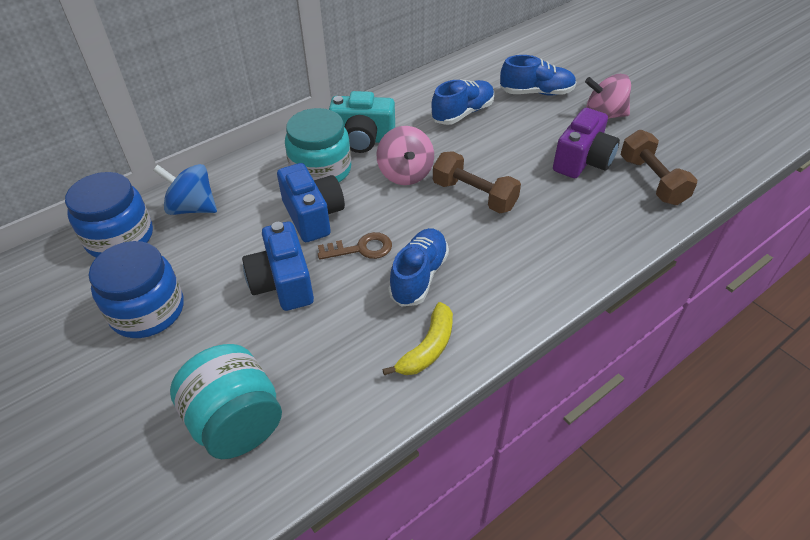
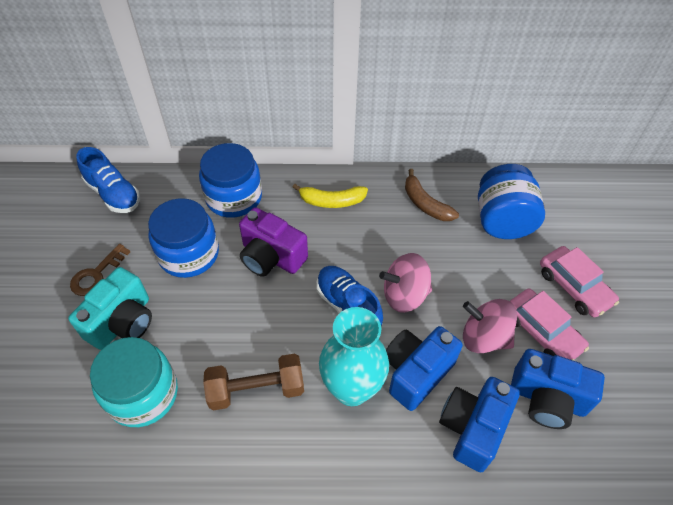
blue camera: 2 -> 3
blue jar: 2 -> 3
blue shoe: 3 -> 2
blue spinning top: 1 -> 0
brown banana: 0 -> 1
brown dumbbell: 2 -> 1
pink car: 0 -> 2
turquoise jar: 2 -> 1
turquoise vase: 0 -> 1

